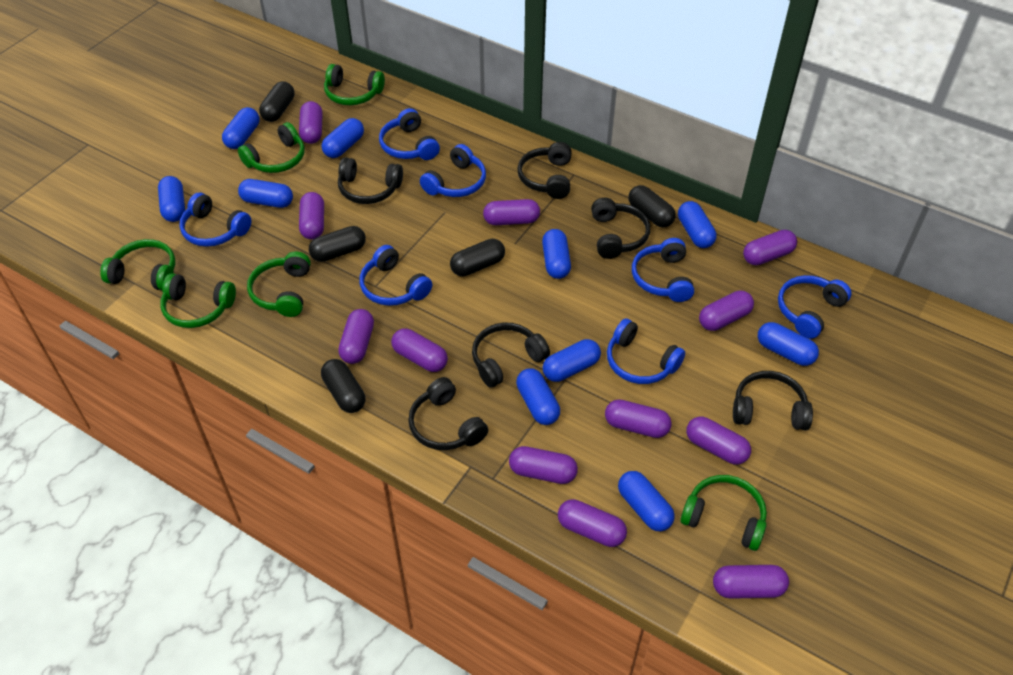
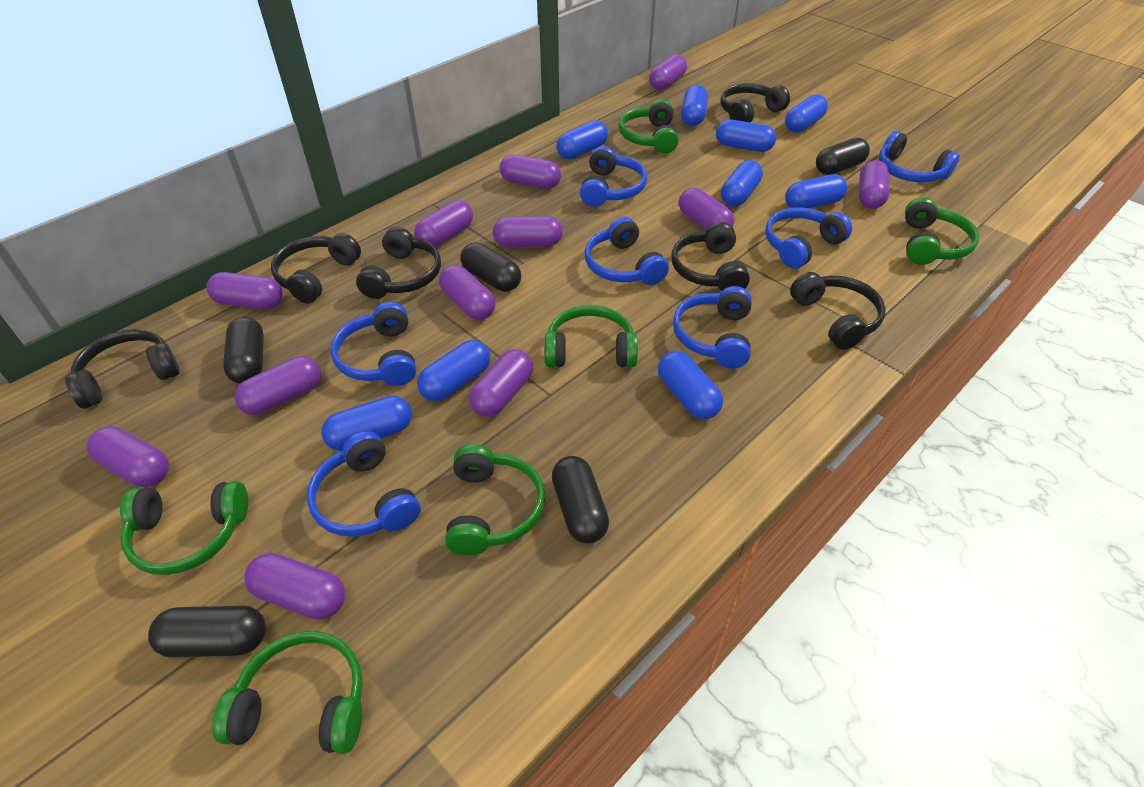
blue capsule: 10 -> 9

